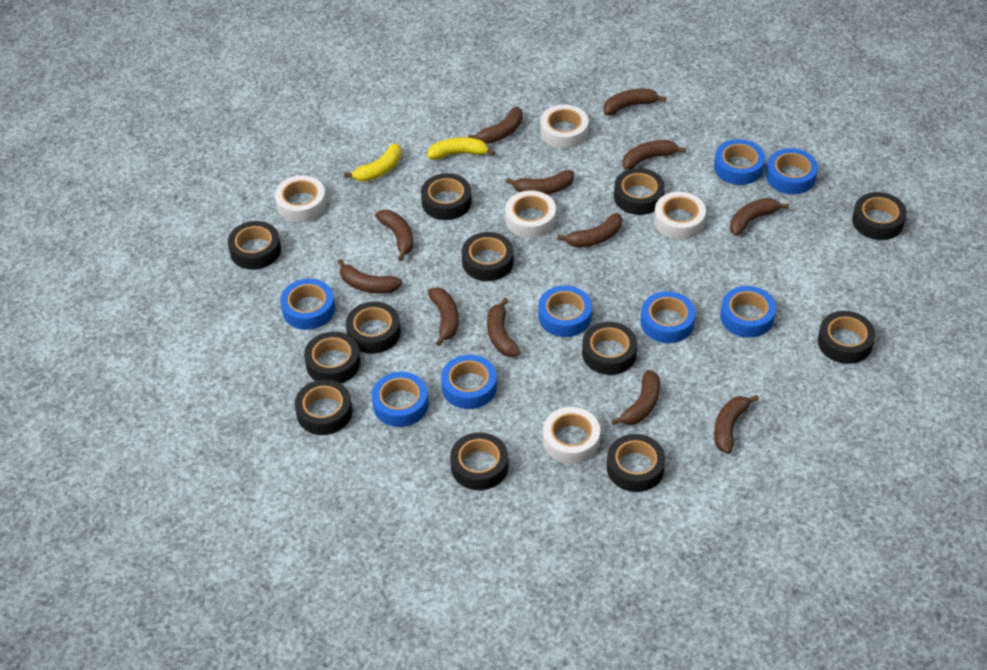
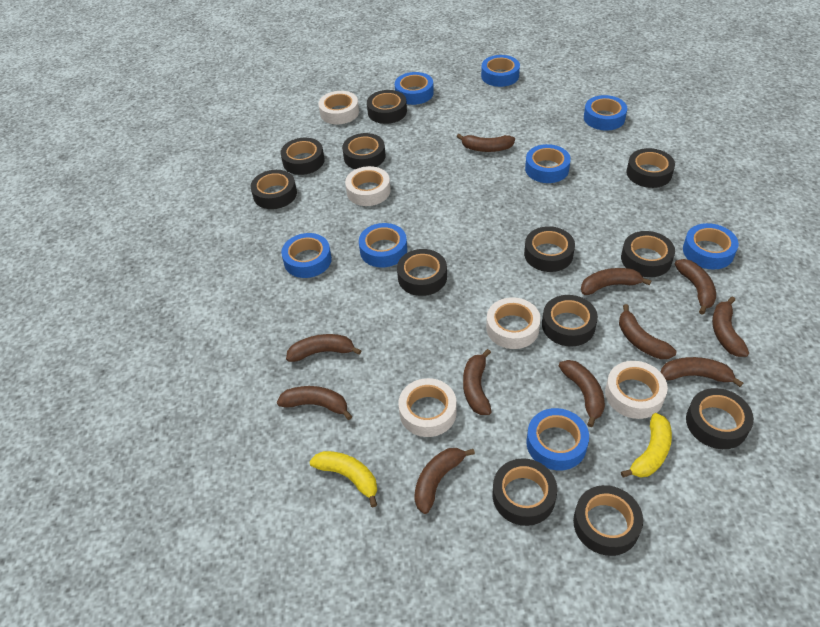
brown banana: 12 -> 11

